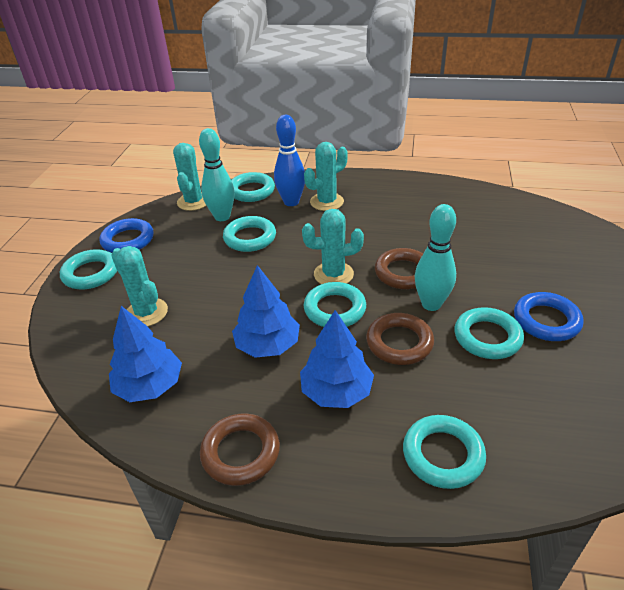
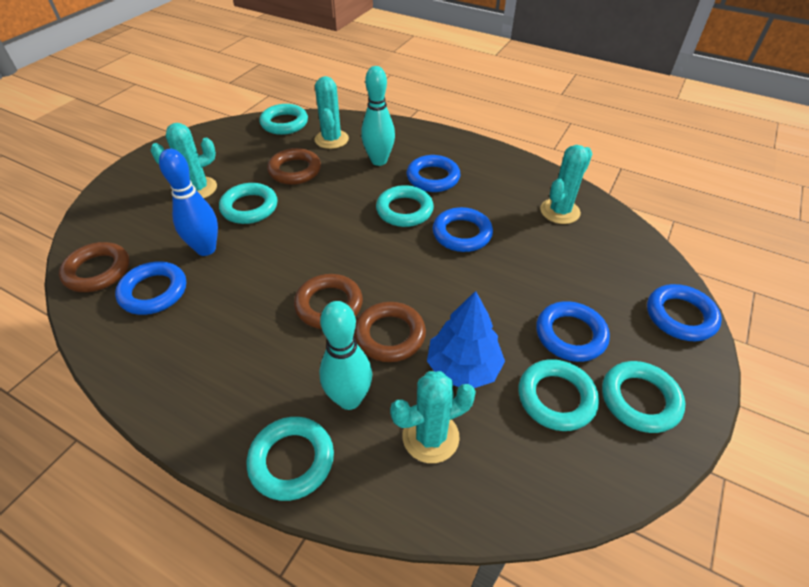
blue ring: 2 -> 5
blue tree: 3 -> 1
brown ring: 3 -> 4

